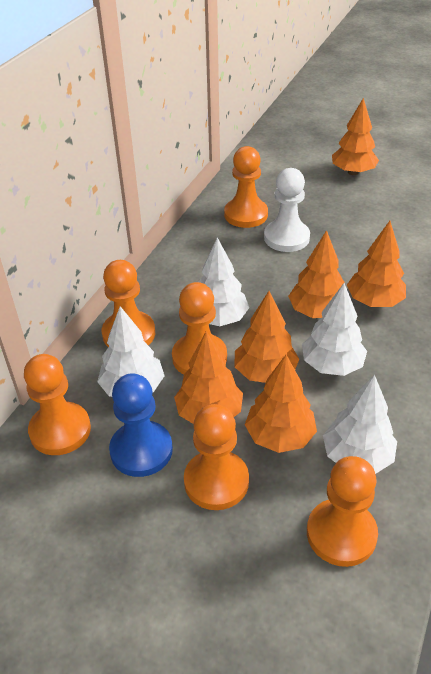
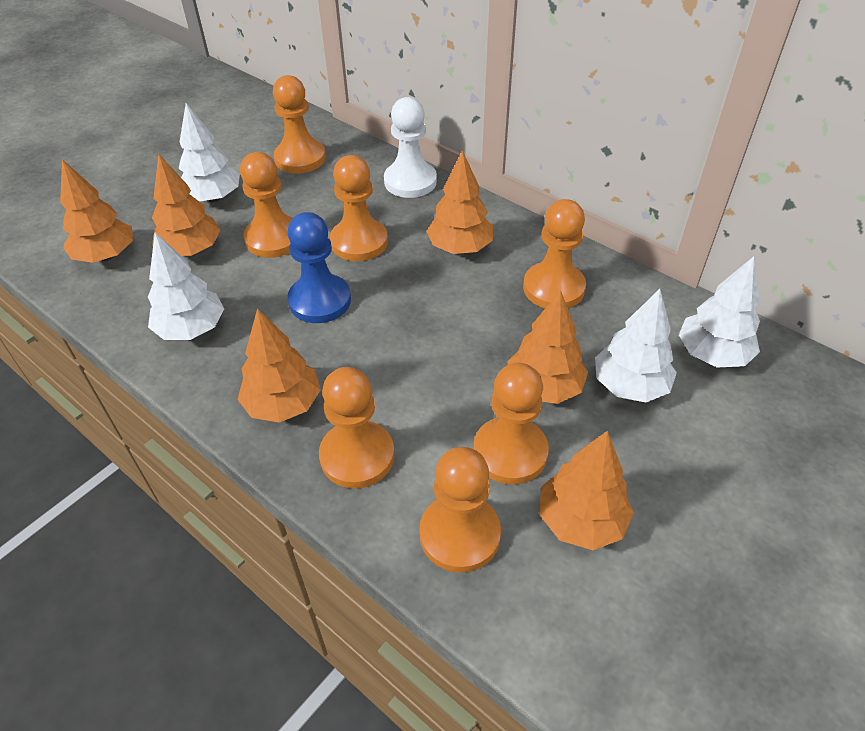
orange pawn: 6 -> 7

